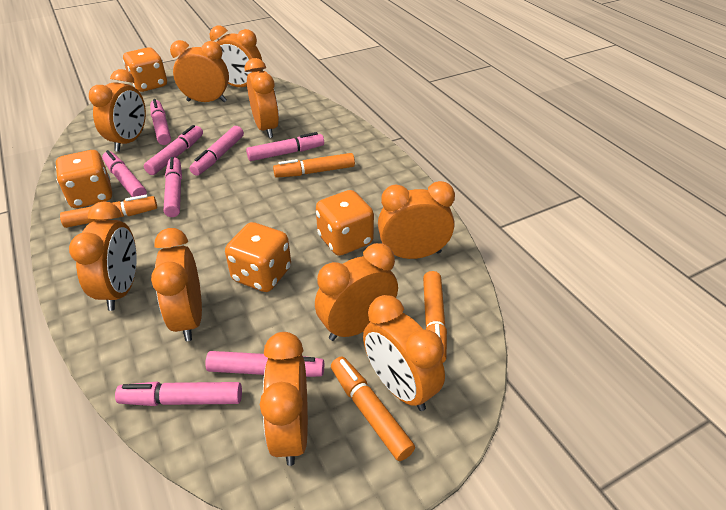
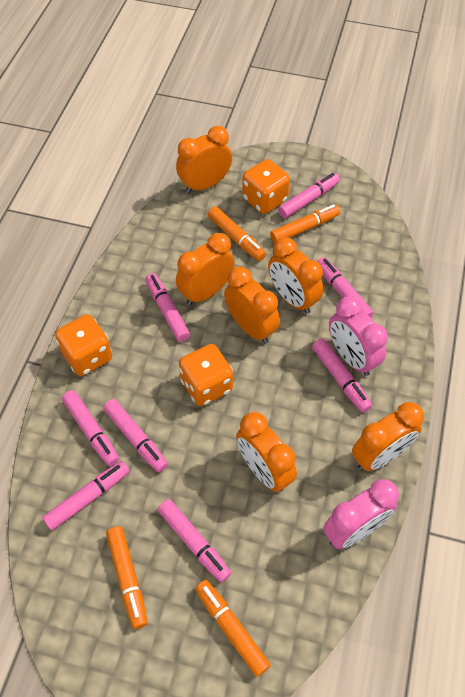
orange clock: 10 -> 6
orange dice: 4 -> 3
pink clock: 0 -> 2

